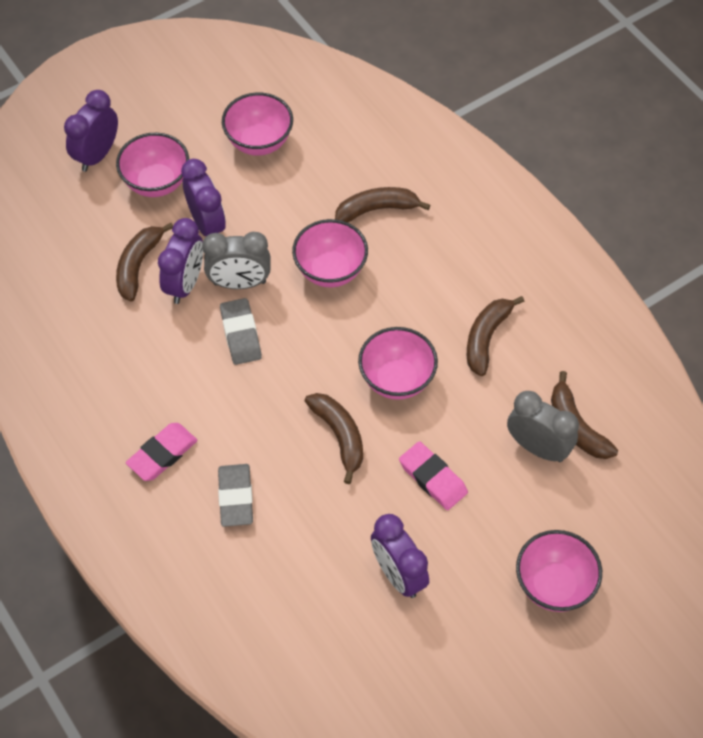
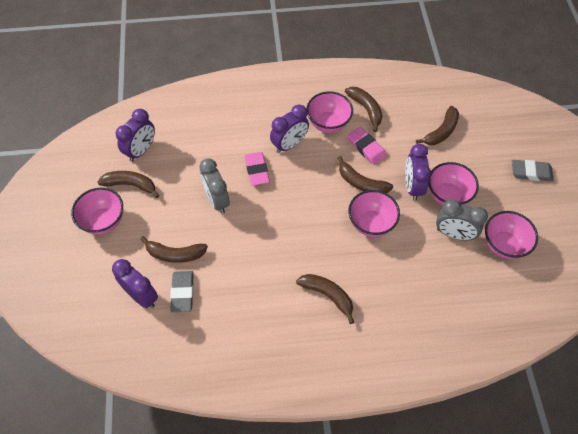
brown banana: 5 -> 6

